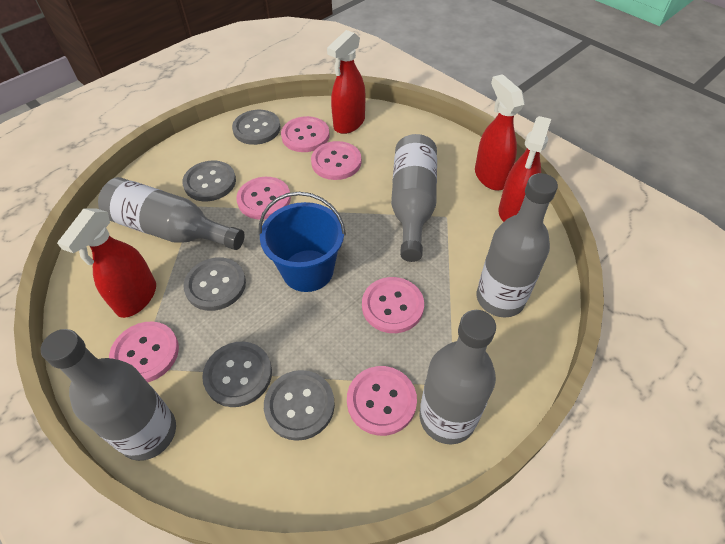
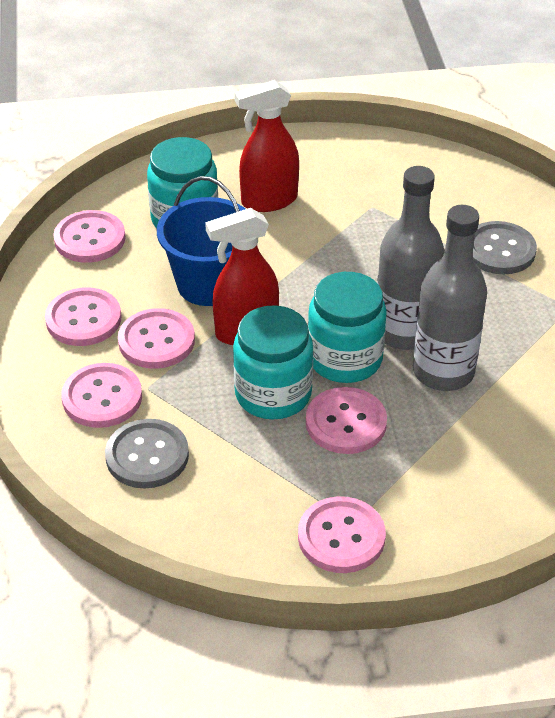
grey bottle: 5 -> 2
grey button: 5 -> 2
red spray bottle: 4 -> 2
turquoise jar: 0 -> 3

